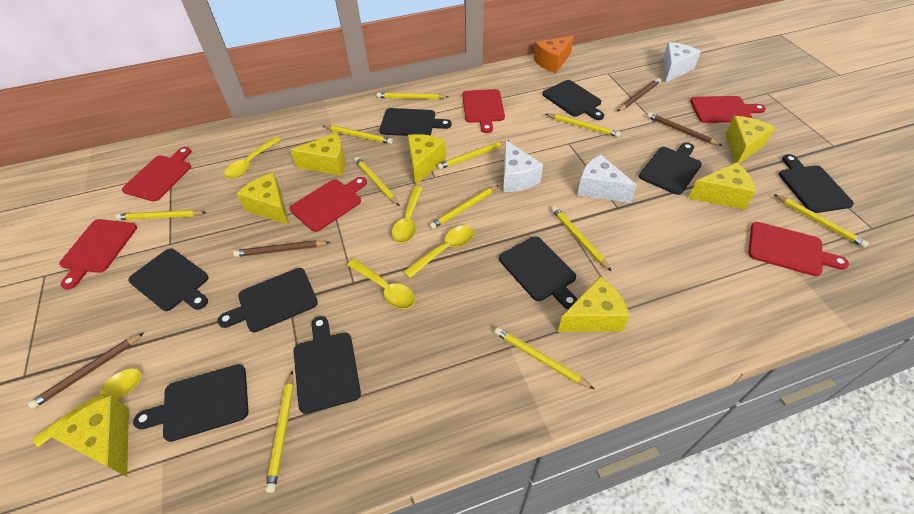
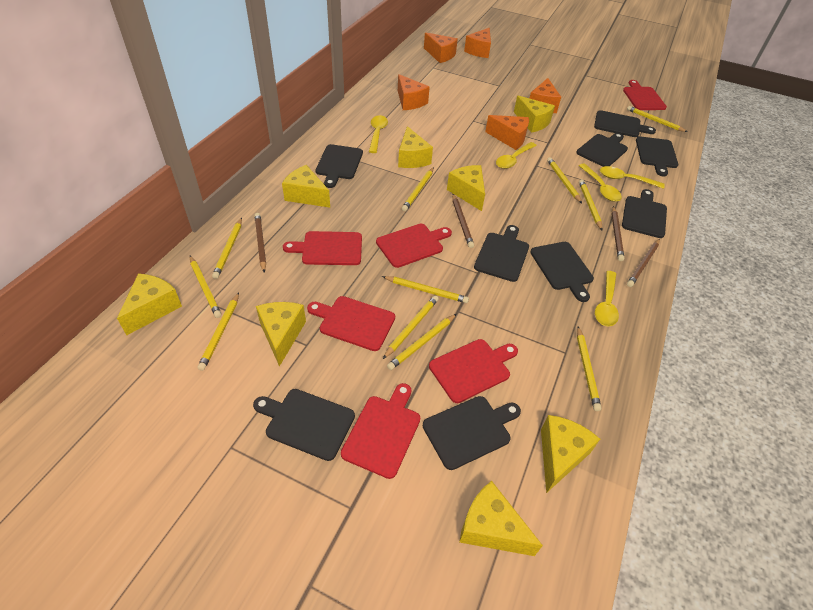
orange cheese: 1 -> 5
white cheese: 3 -> 0
yellow cheese: 7 -> 8

